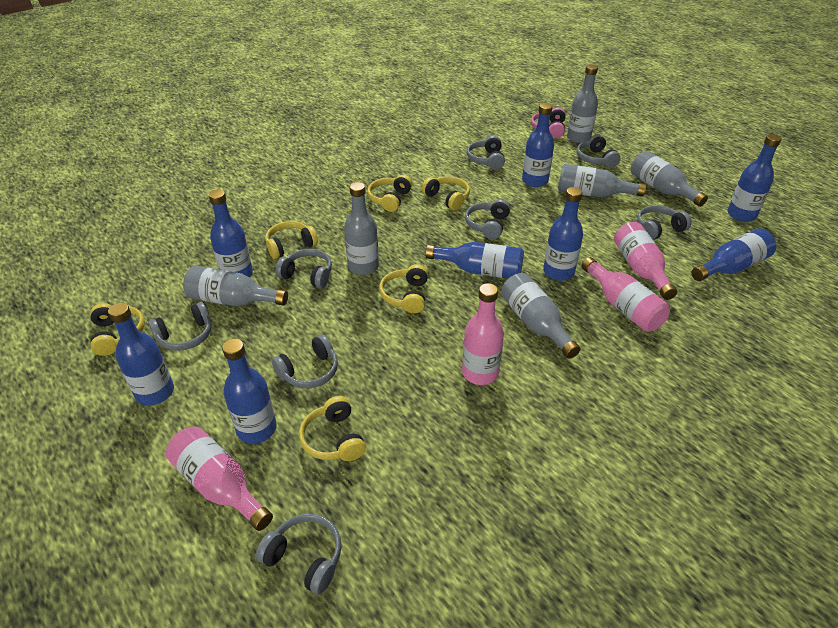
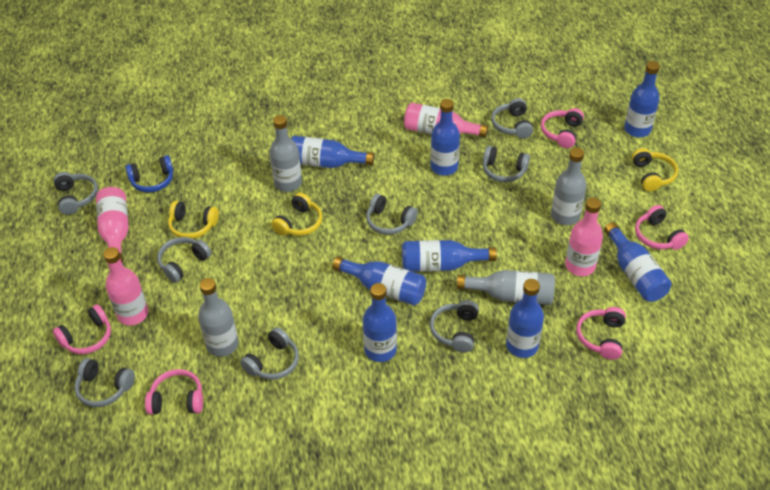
blue headphones: 0 -> 1
grey bottle: 6 -> 4
pink headphones: 1 -> 5
yellow headphones: 6 -> 3

